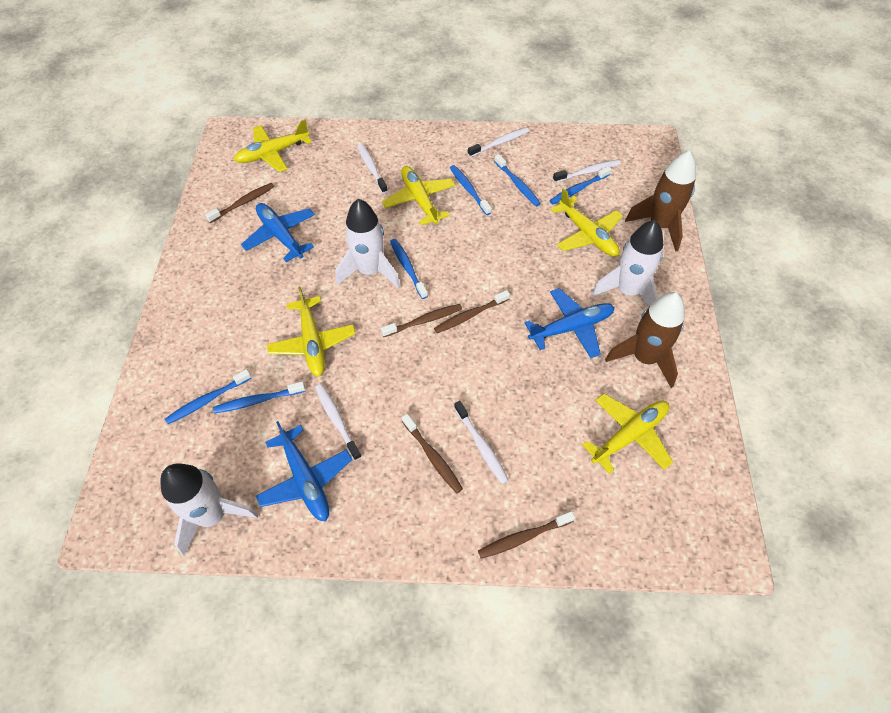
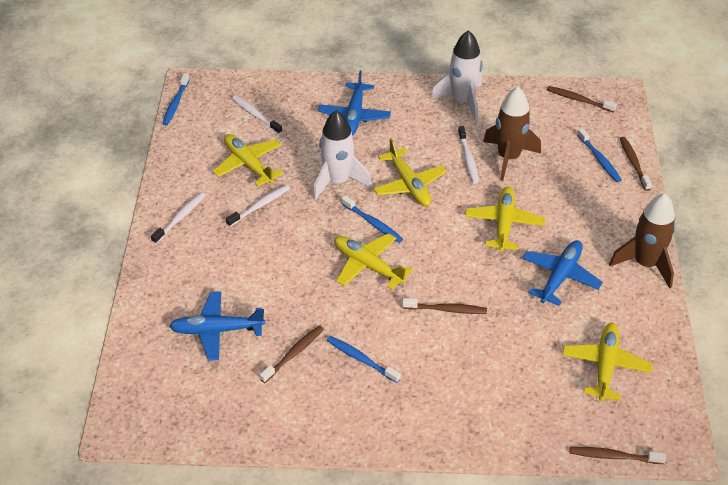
blue toothbrush: 6 -> 4
white rocket: 3 -> 2
white toothbrush: 5 -> 4

